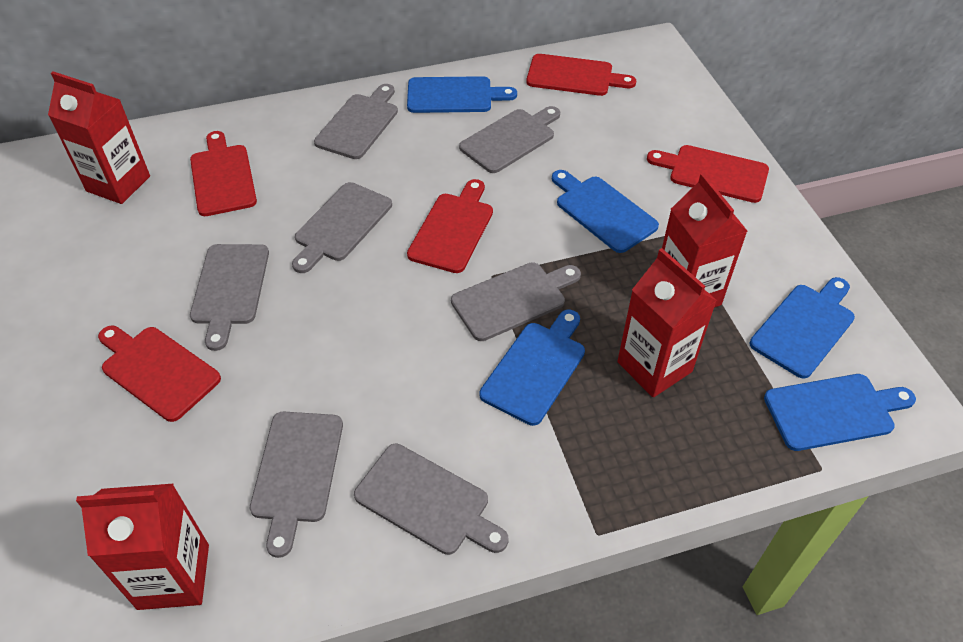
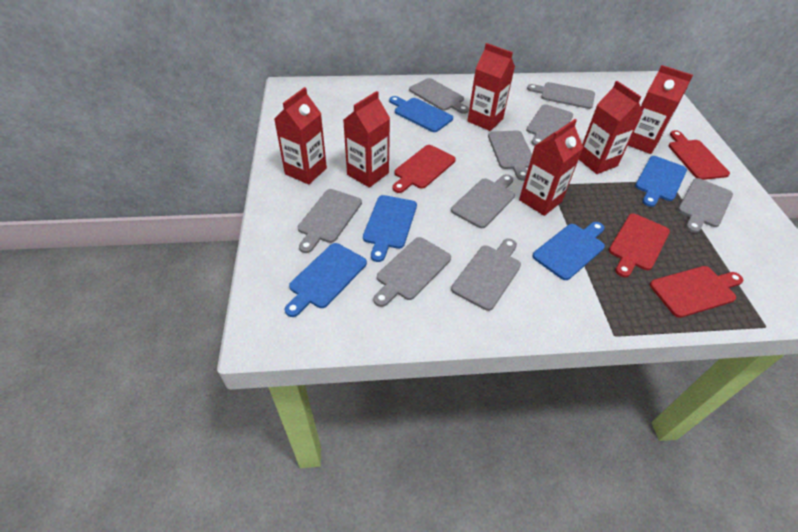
grey cutting board: 7 -> 9
red carton: 4 -> 6
red cutting board: 5 -> 4

